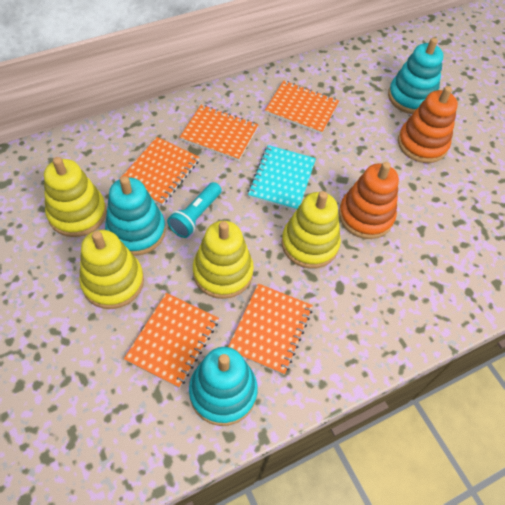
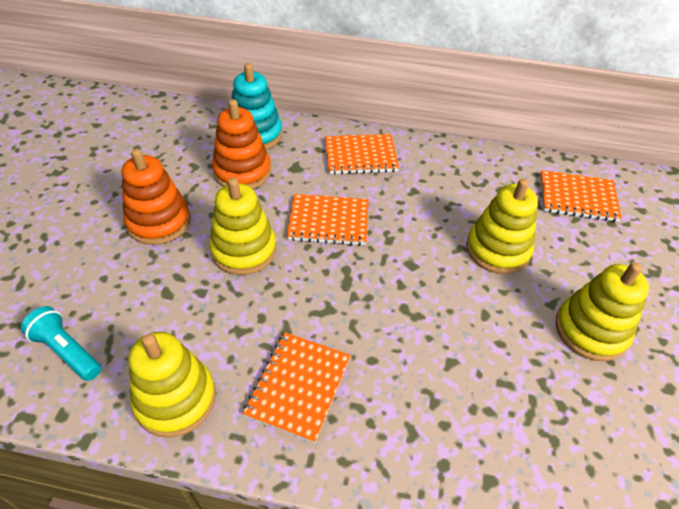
orange notebook: 5 -> 4
turquoise notebook: 1 -> 0
turquoise stacking toy: 3 -> 1

